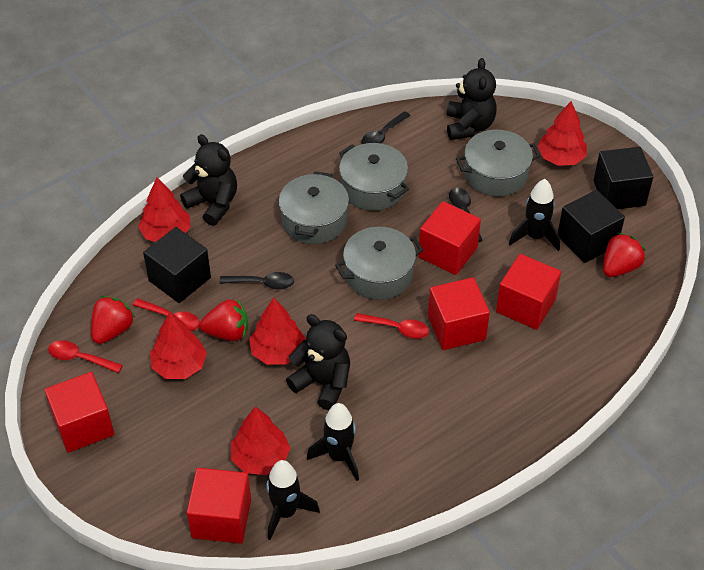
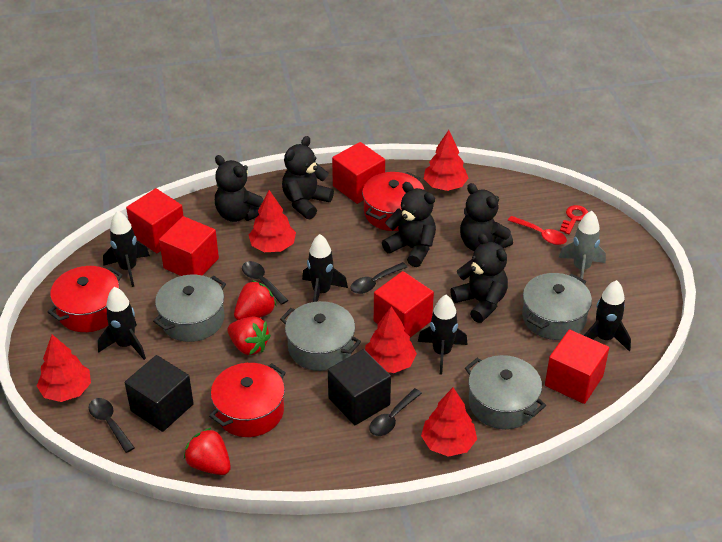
black cube: 3 -> 2
black rocket: 3 -> 5
black spoon: 3 -> 4
black teddy bear: 3 -> 5
grey rocket: 0 -> 1
red key: 0 -> 1
red pot: 0 -> 3
red spoon: 3 -> 1

